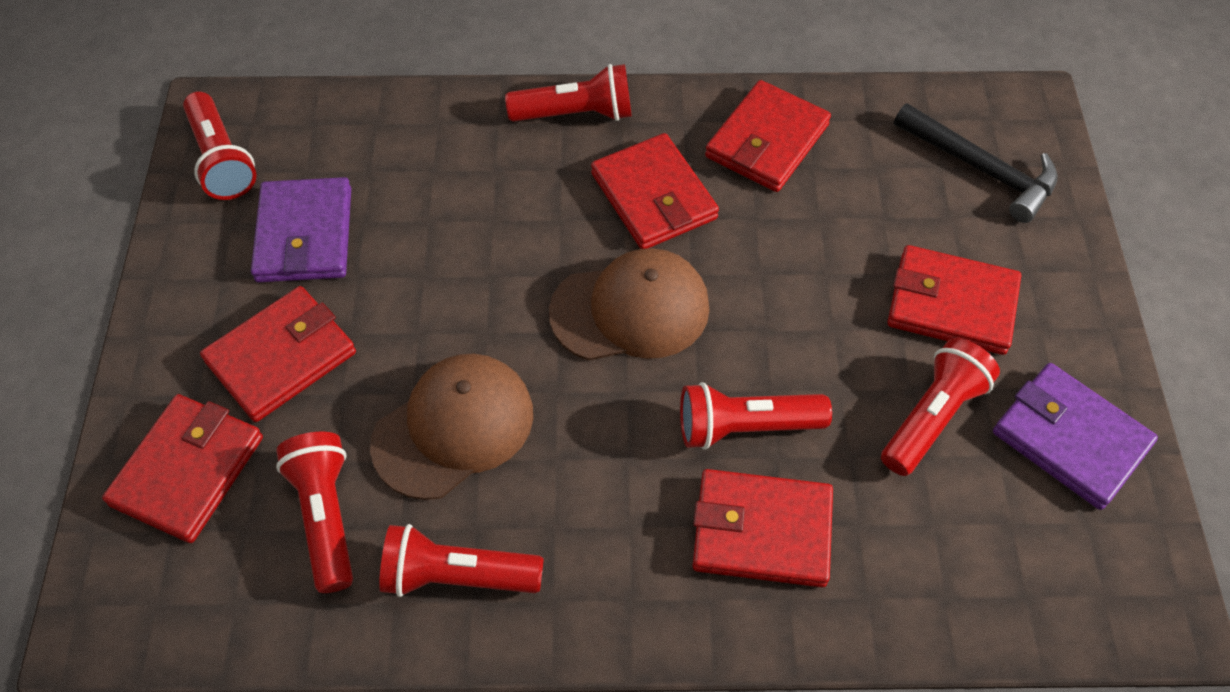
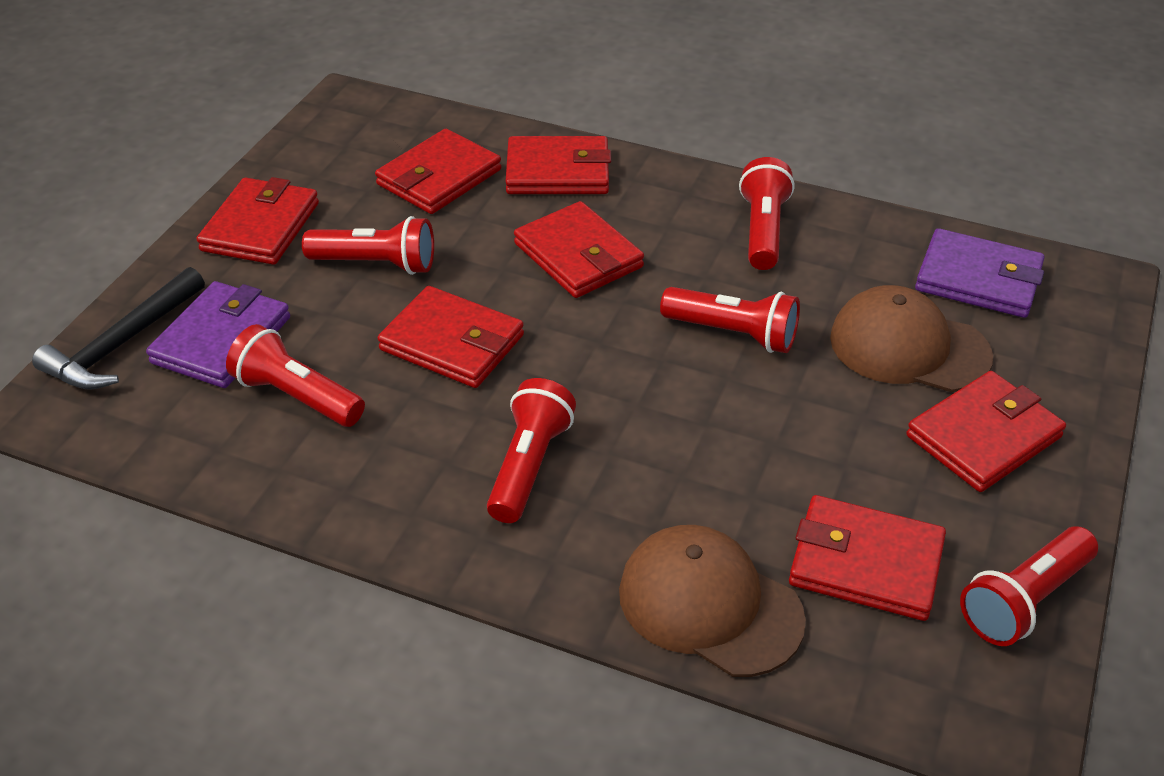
red wallet: 6 -> 7

